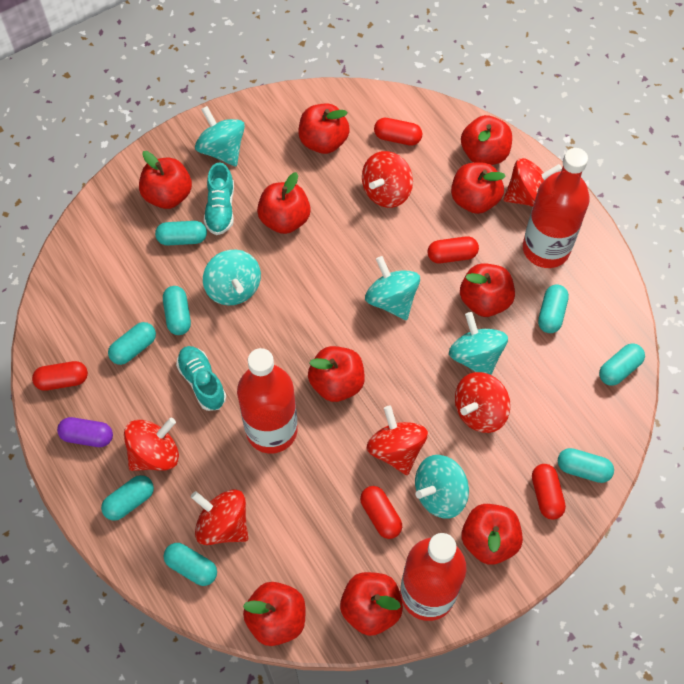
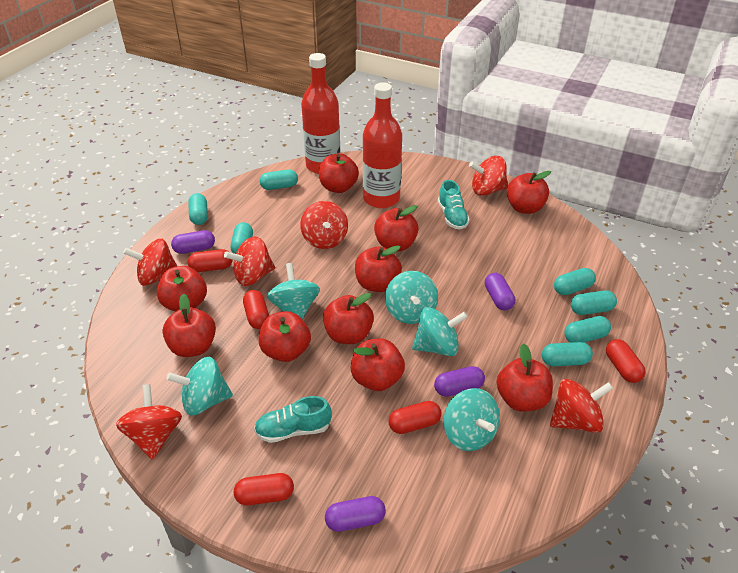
purple capsule: 1 -> 4
red bottle: 3 -> 2
turquoise capsule: 8 -> 7

